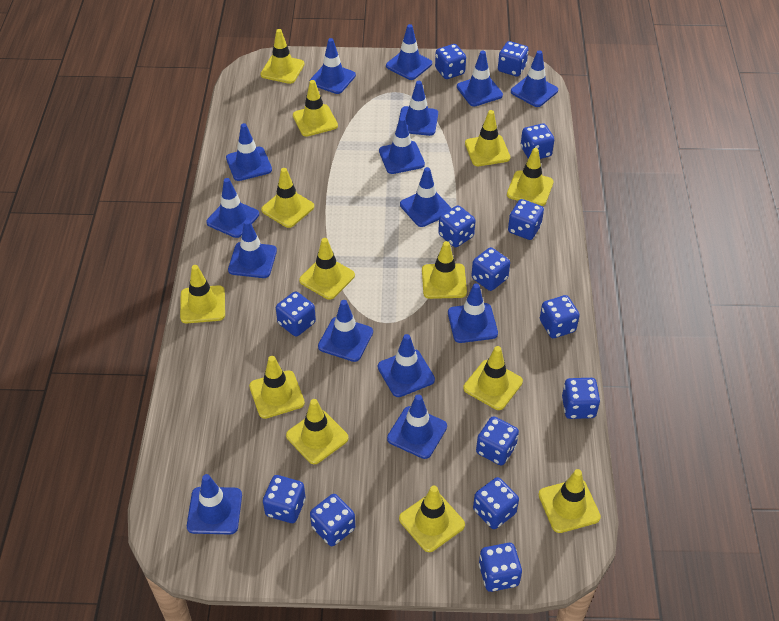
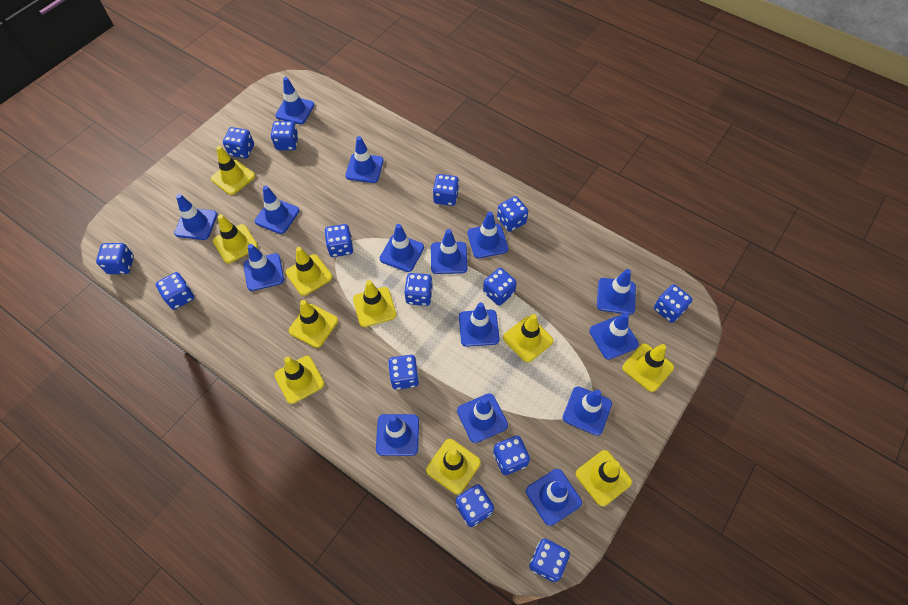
yellow traffic cone: 13 -> 10

